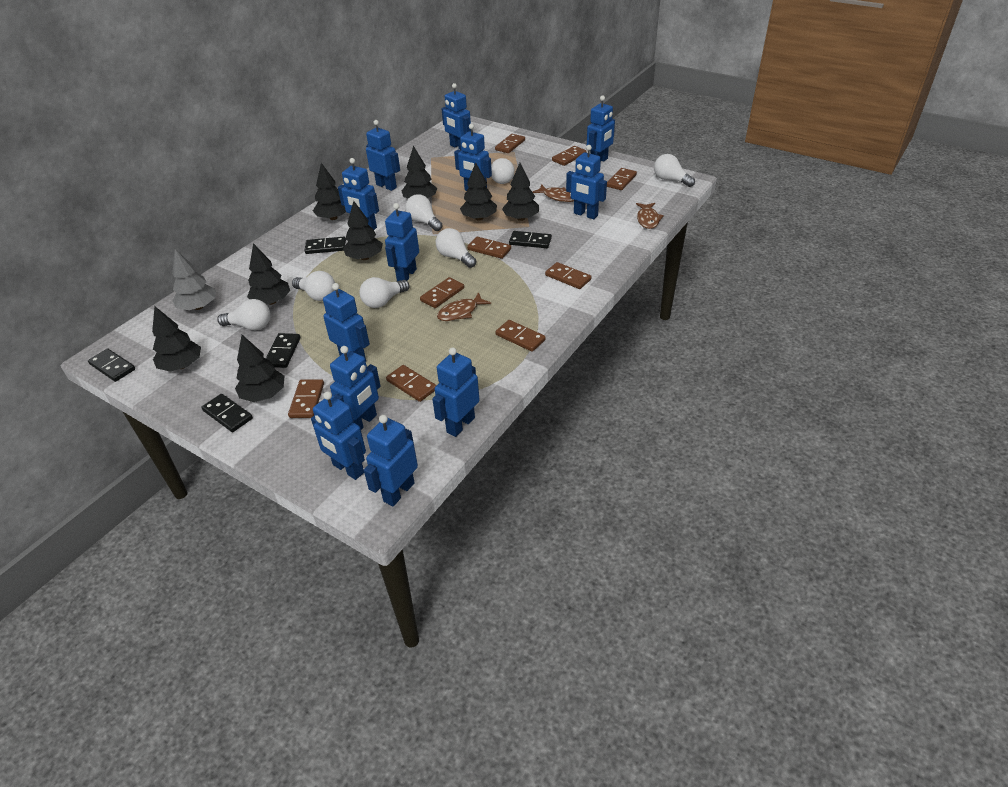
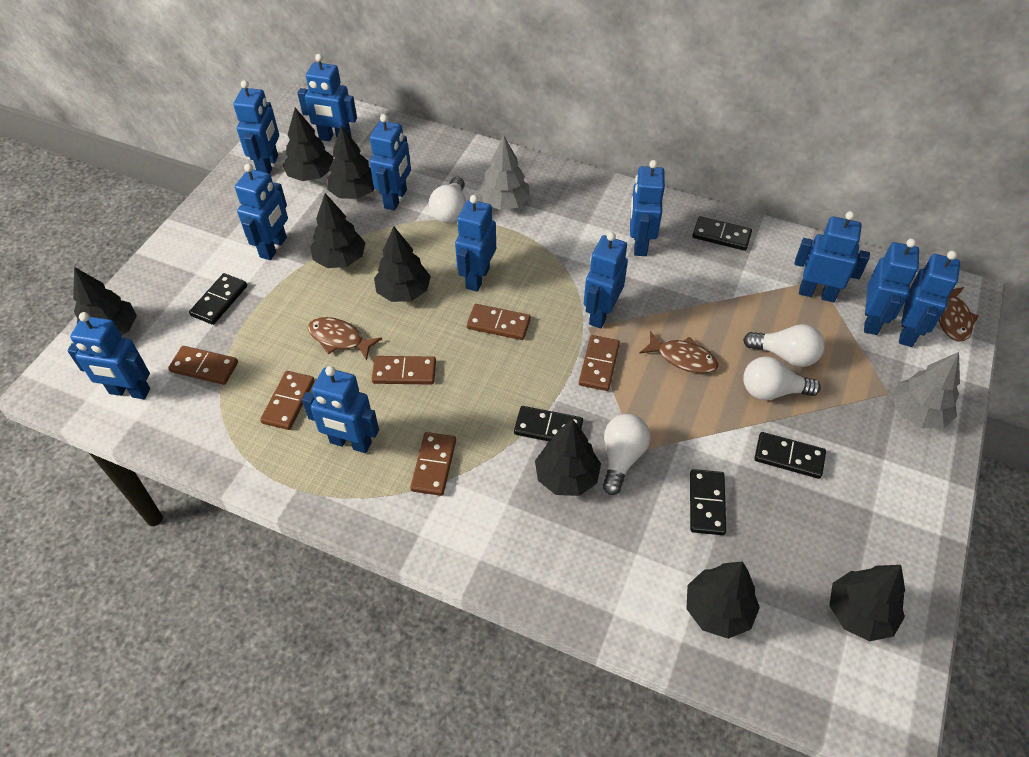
brown domino: 9 -> 6
grey tree: 1 -> 2
white light bulb: 7 -> 4

